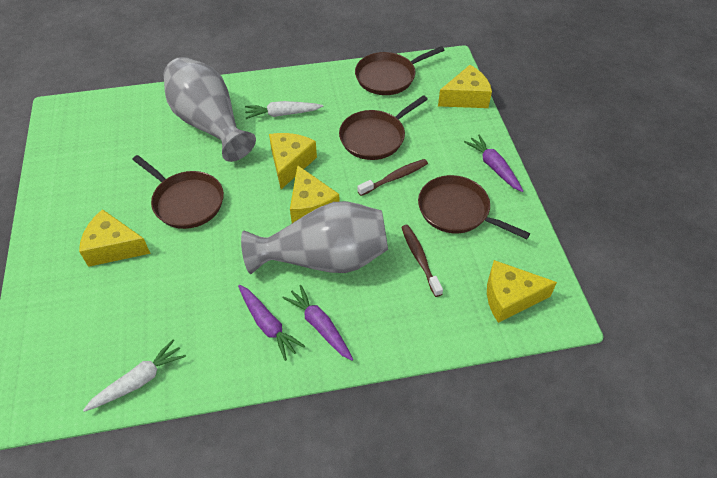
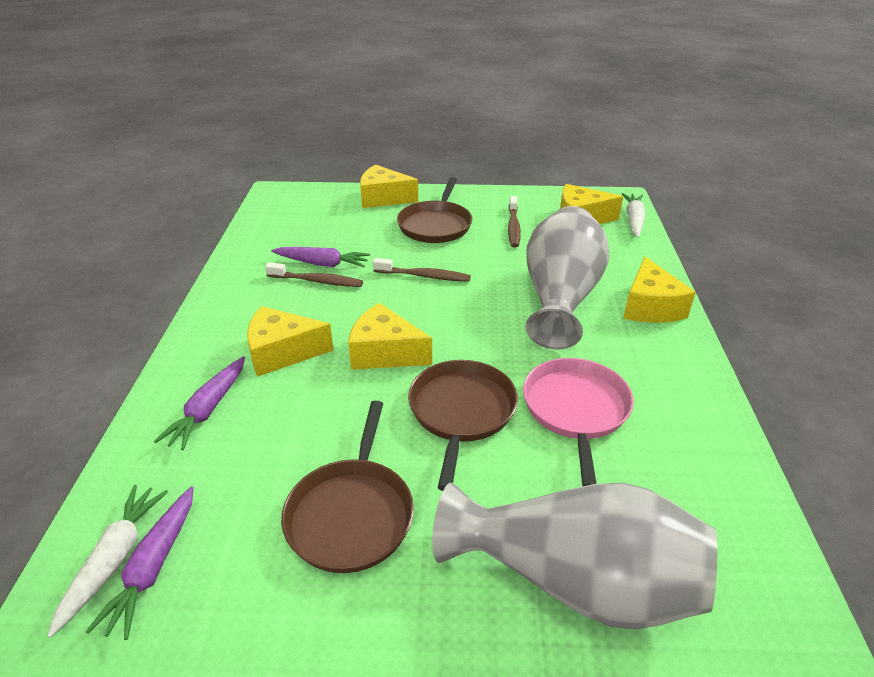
brown pan: 4 -> 3
brown toothbrush: 2 -> 3
pink pan: 0 -> 1

